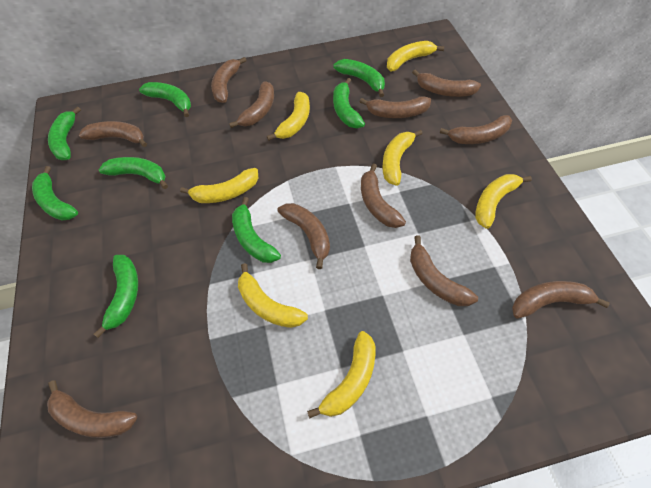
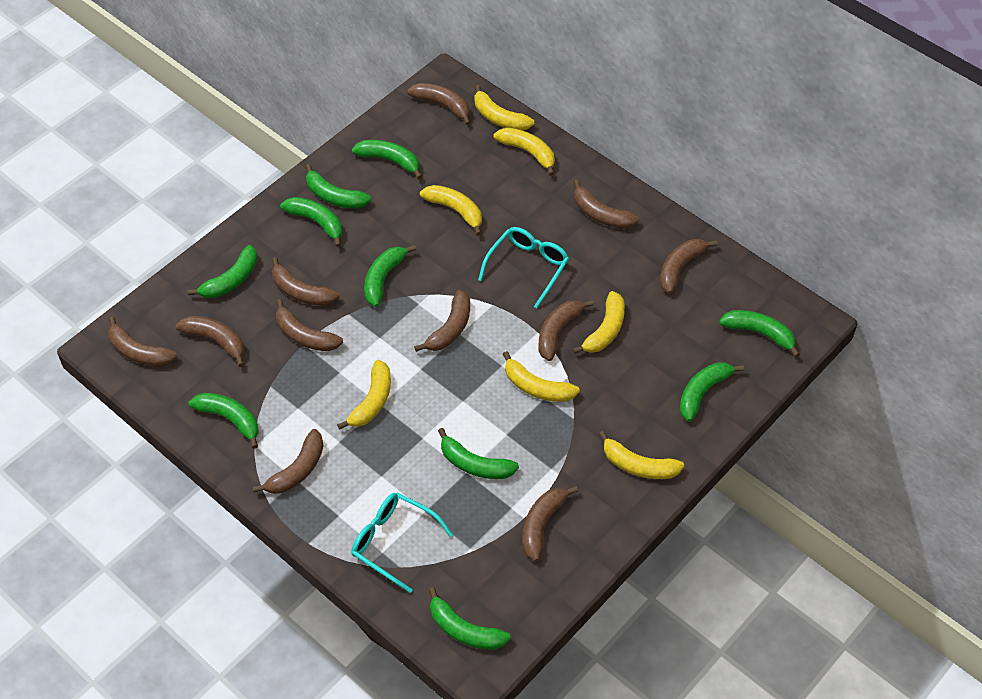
green banana: 8 -> 10
turquoise glasses: 0 -> 2

